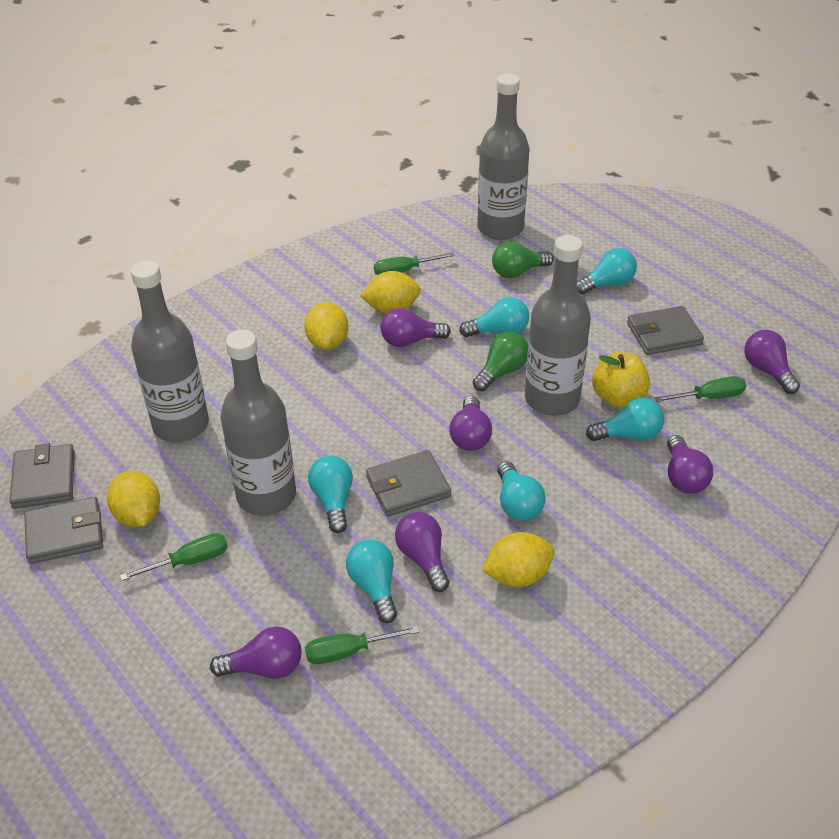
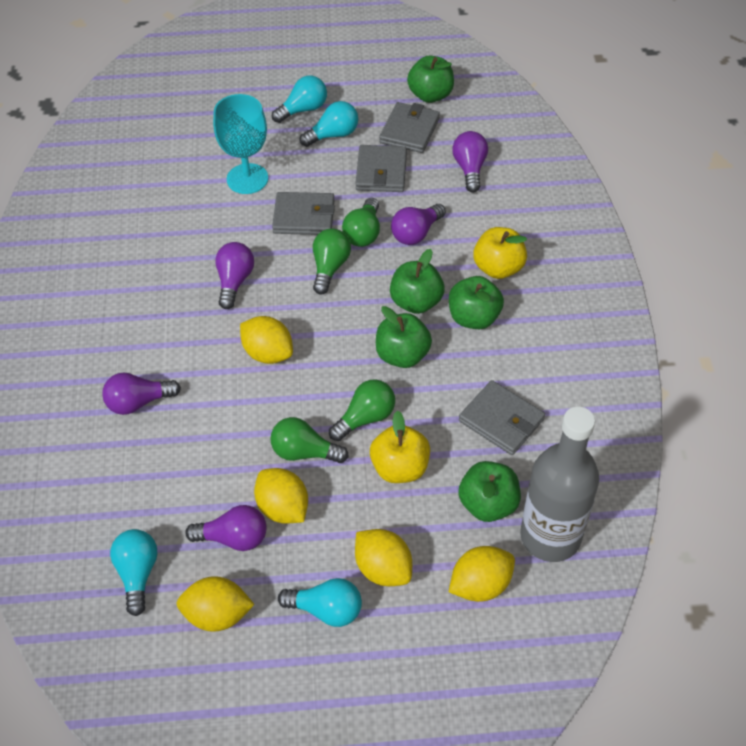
green apple: 0 -> 5
green light bulb: 2 -> 4
green screwdriver: 4 -> 0
grey bottle: 4 -> 1
purple light bulb: 6 -> 5
turquoise goblet: 0 -> 1
turquoise light bulb: 6 -> 4
yellow apple: 1 -> 2
yellow lemon: 4 -> 5

